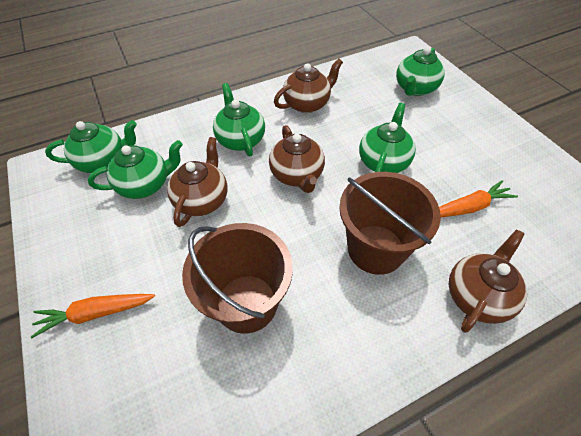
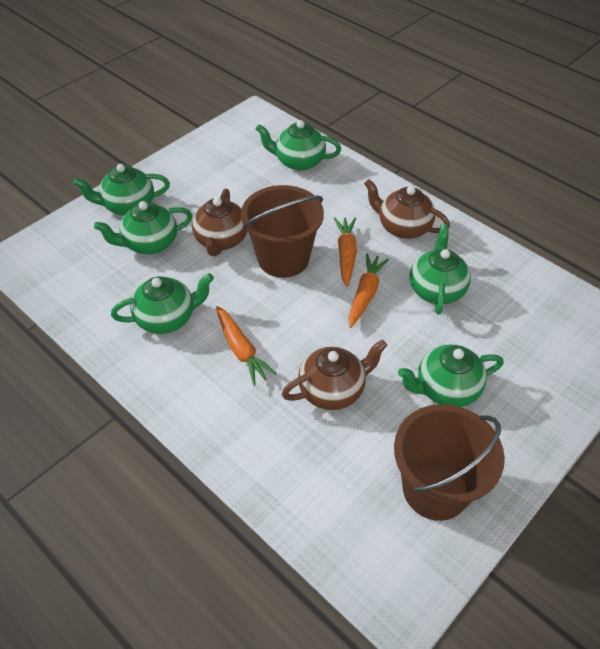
brown teapot: 4 -> 3
green teapot: 5 -> 6
orange carrot: 2 -> 3

